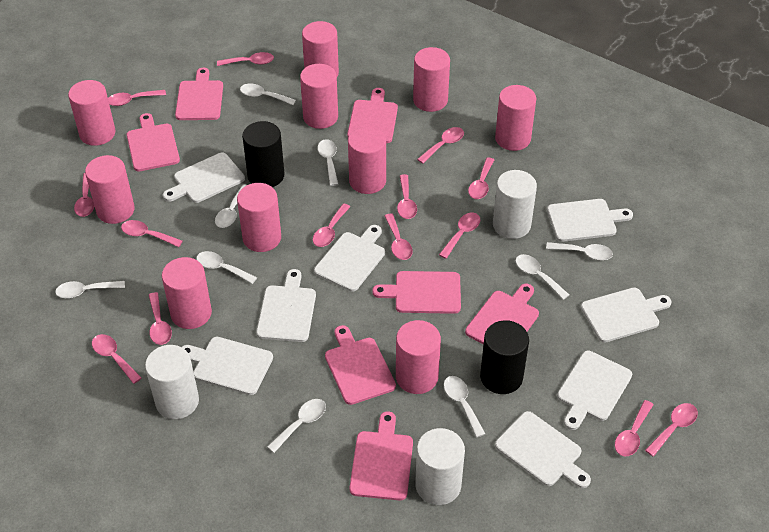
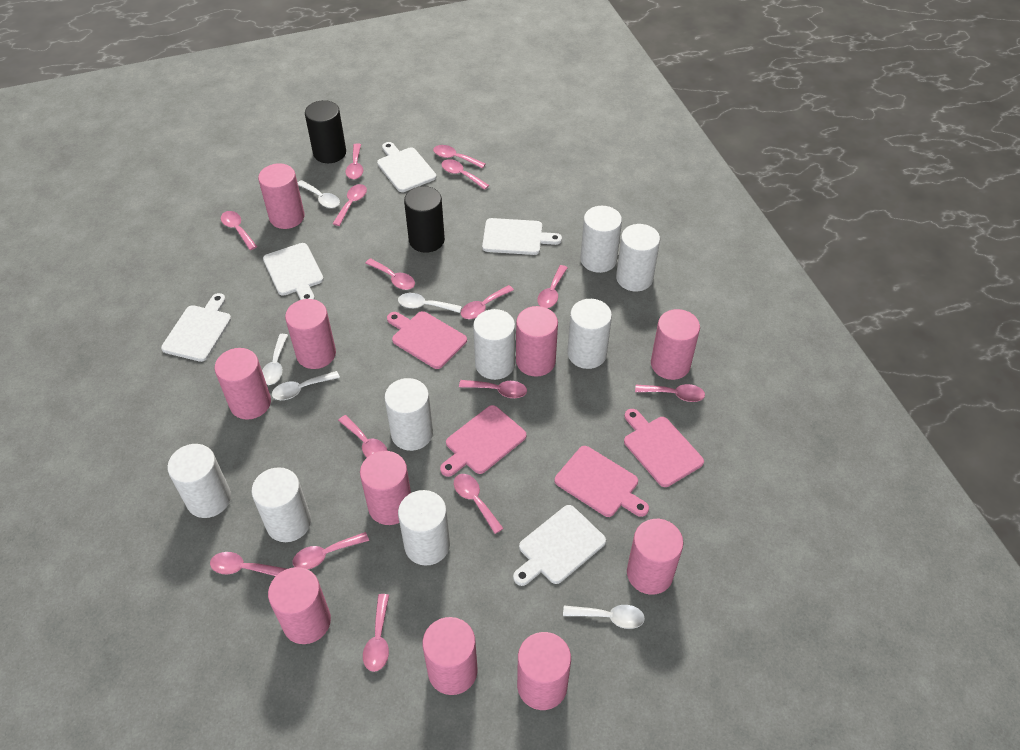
pink cutting board: 7 -> 4
pink spoon: 14 -> 15
white cutting board: 8 -> 5
white cylinder: 3 -> 8
white spoon: 9 -> 5

